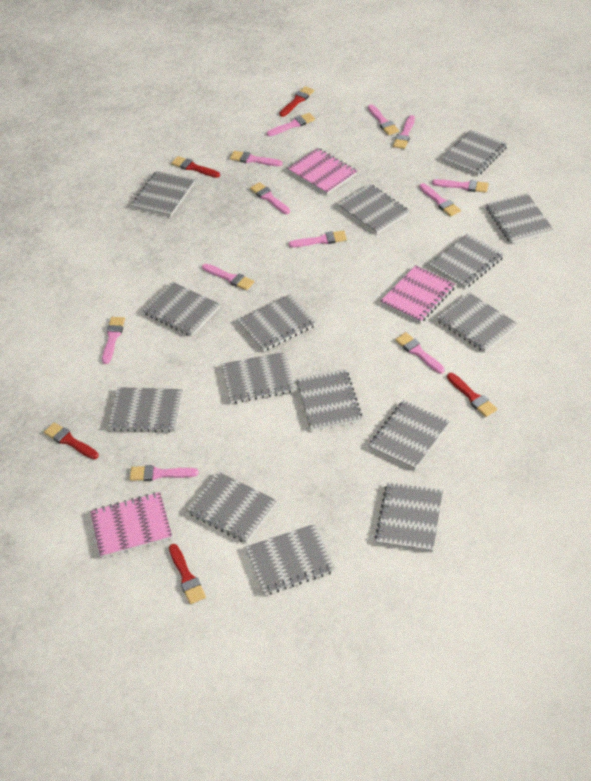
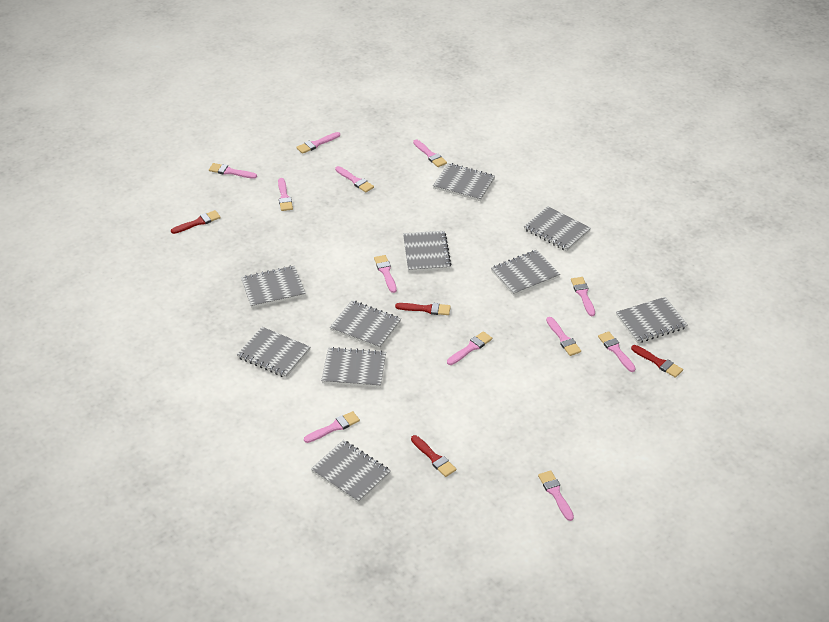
grey notebook: 15 -> 10
pink notebook: 3 -> 0
red brush: 5 -> 4

